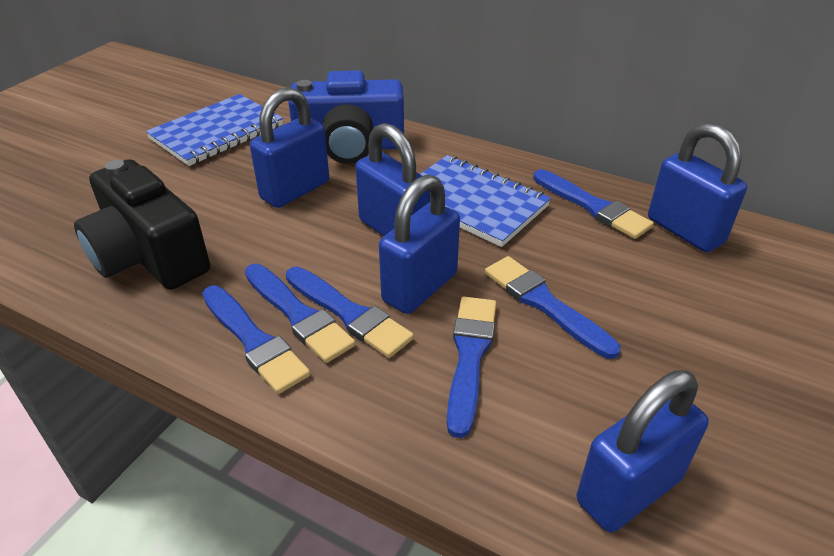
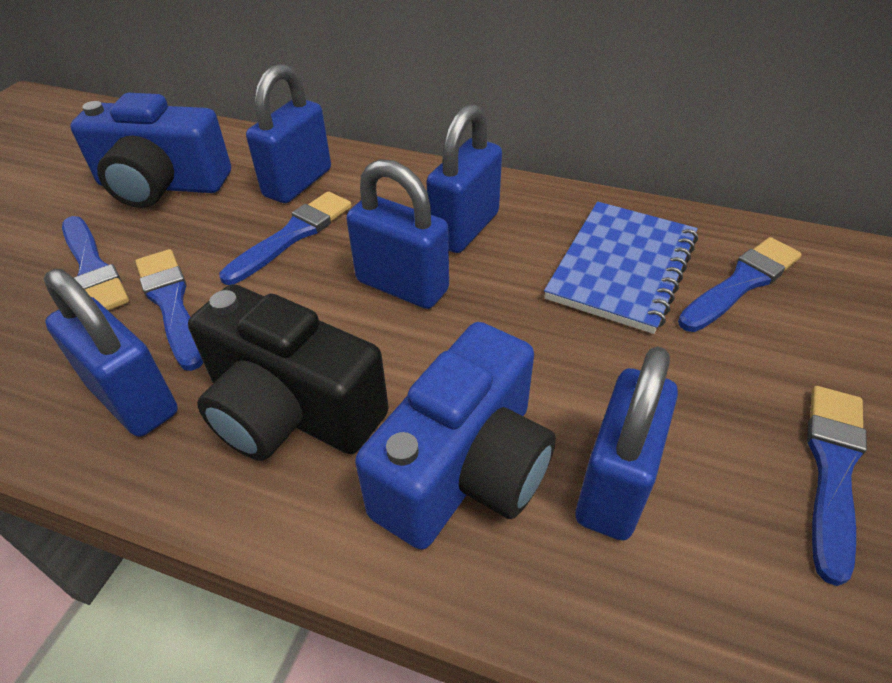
blue brush: 6 -> 5
blue camera: 1 -> 2
blue notebook: 2 -> 1

